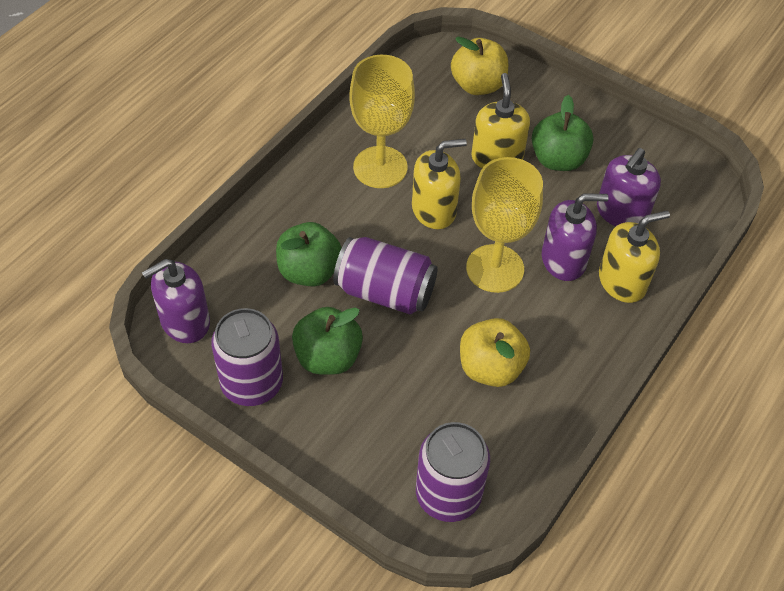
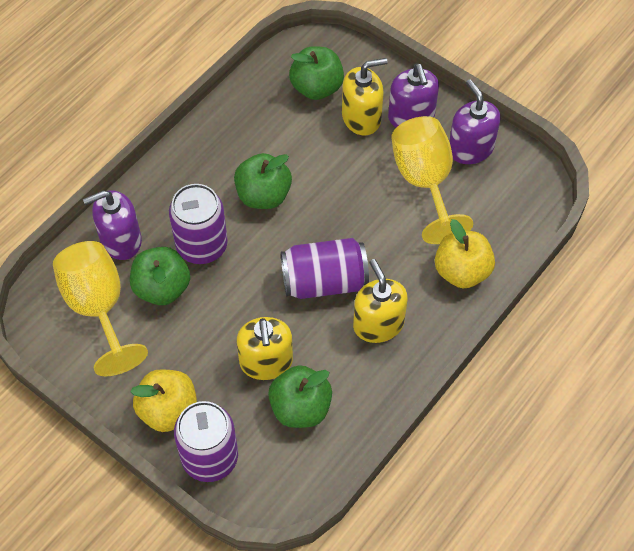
green apple: 3 -> 4

